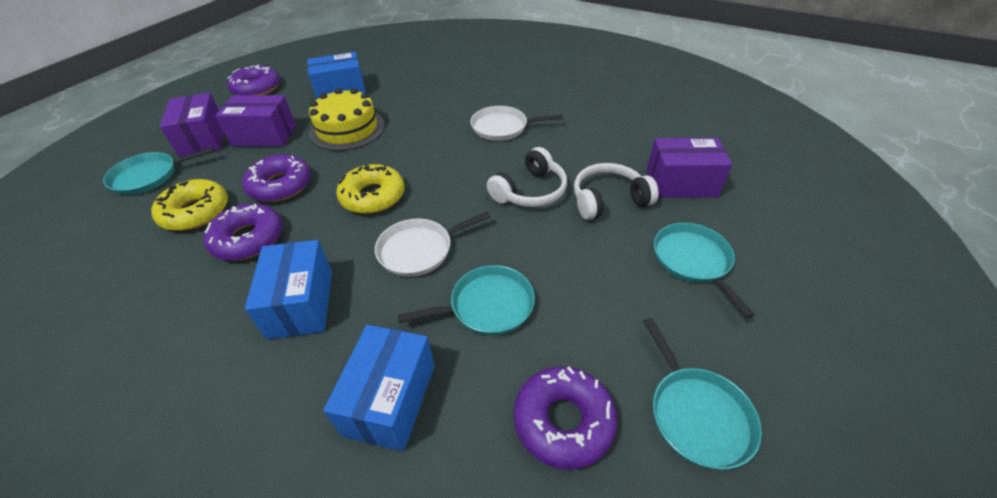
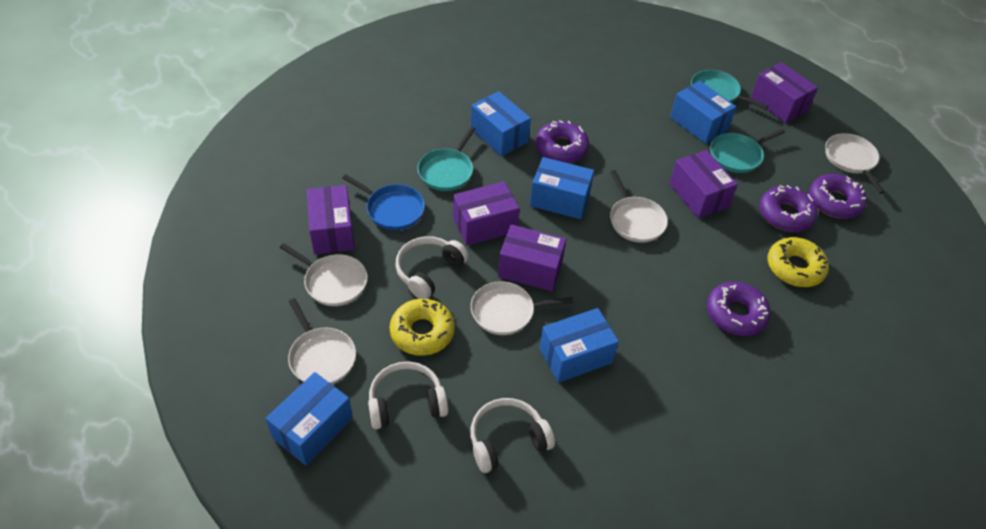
blue box: 3 -> 5
blue pan: 0 -> 1
purple box: 3 -> 5
turquoise pan: 4 -> 3
white headphones: 2 -> 3
white pan: 2 -> 5
yellow cake: 1 -> 0

